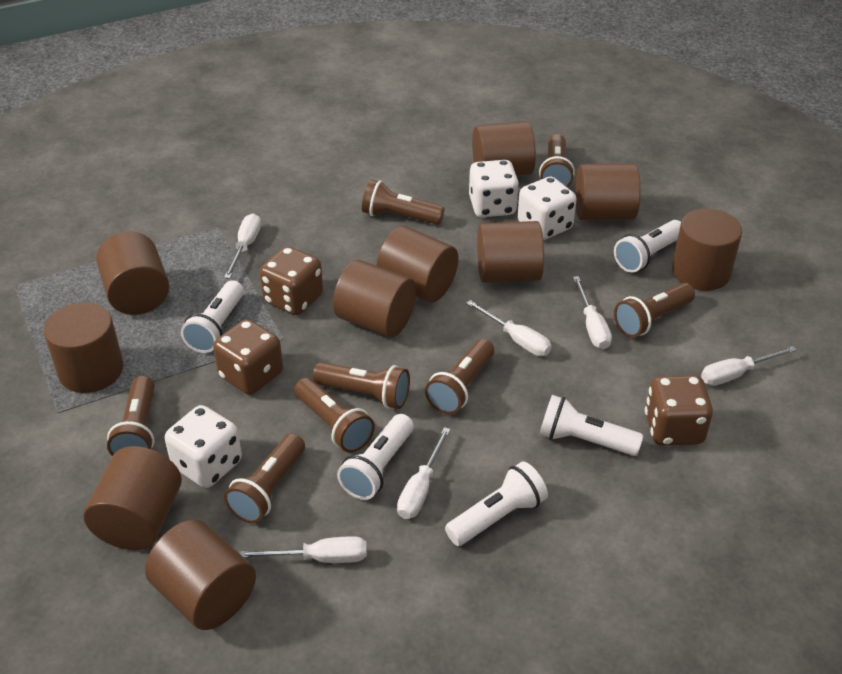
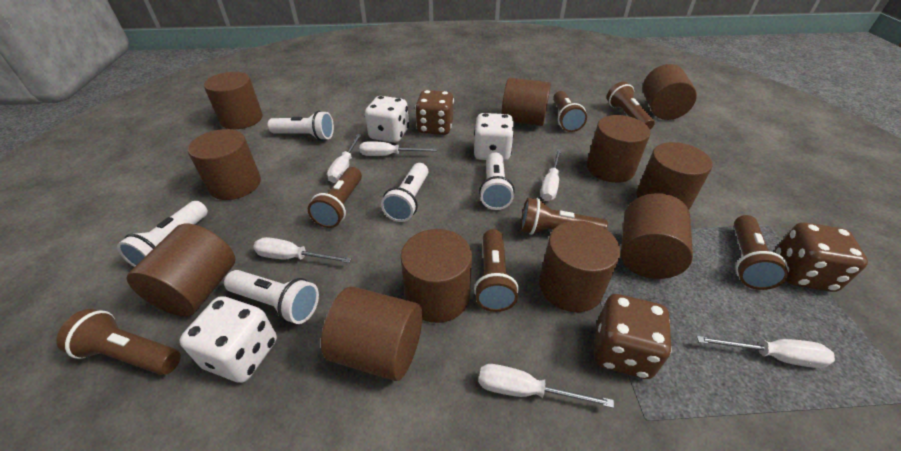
brown cylinder: 10 -> 11
brown flashlight: 8 -> 7

